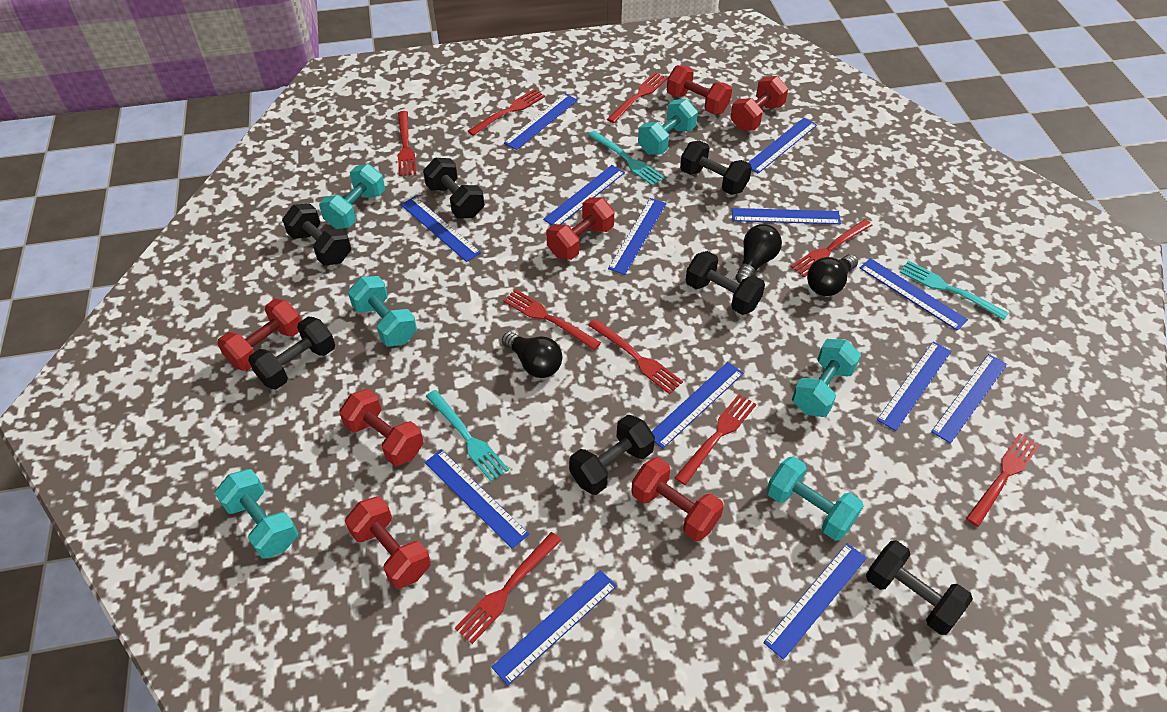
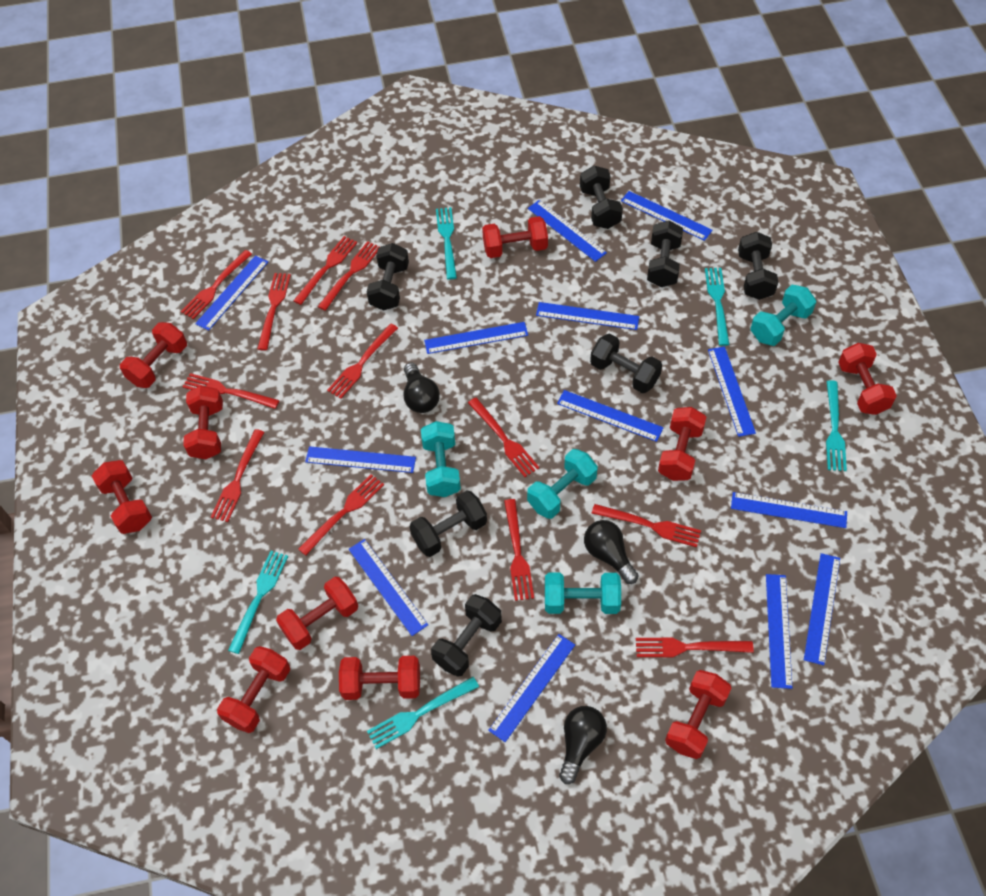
red dumbbell: 7 -> 10
red fork: 9 -> 12
turquoise dumbbell: 6 -> 4
turquoise fork: 3 -> 5

